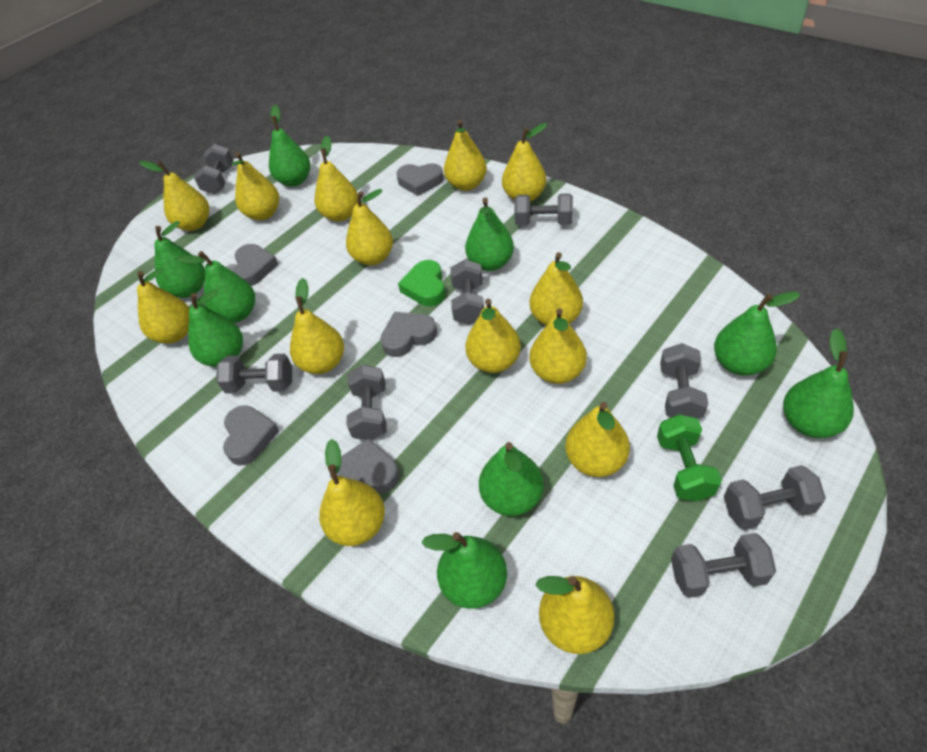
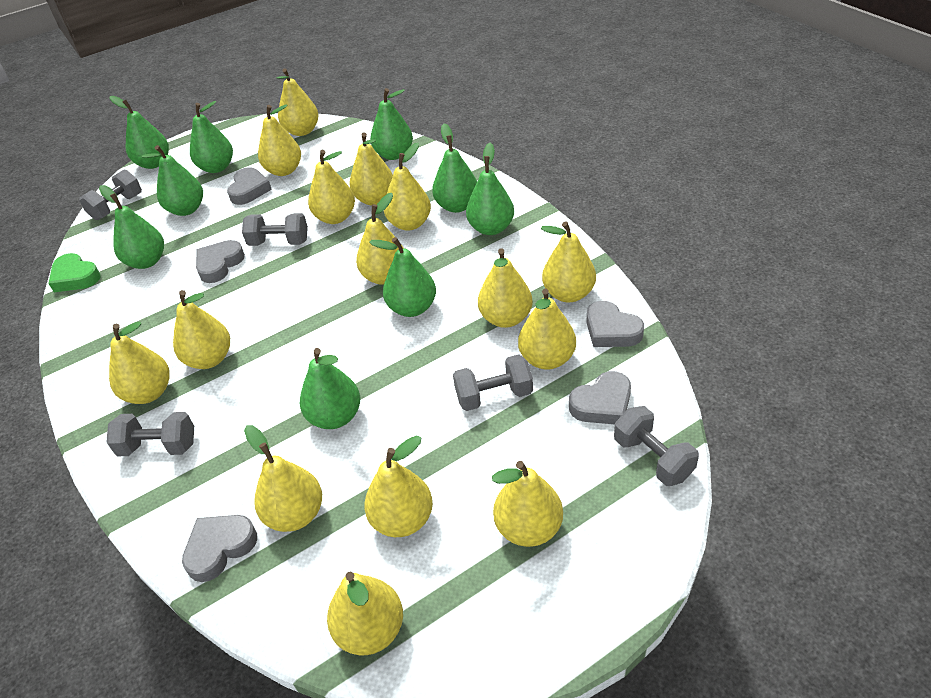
green dumbbell: 1 -> 0
grey dumbbell: 8 -> 5
yellow pear: 14 -> 15

